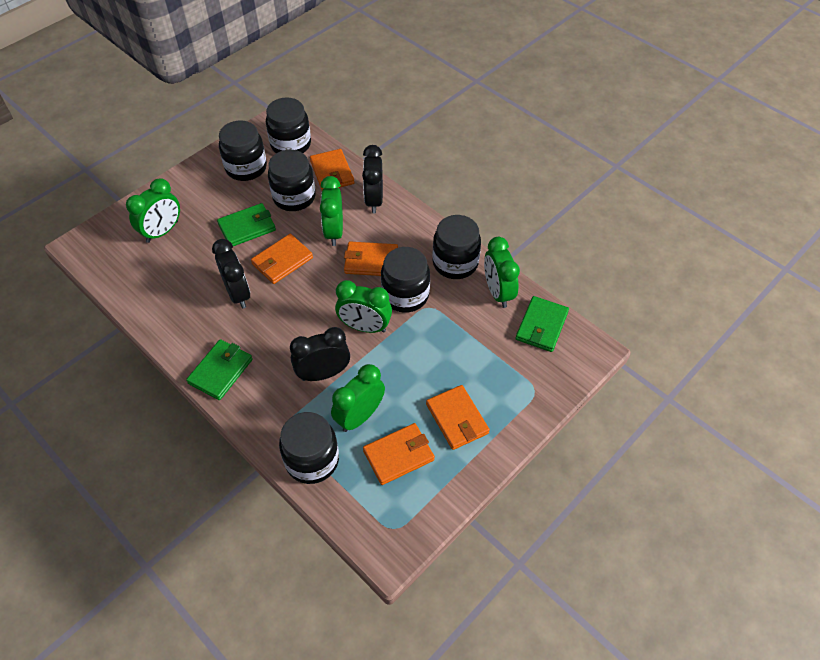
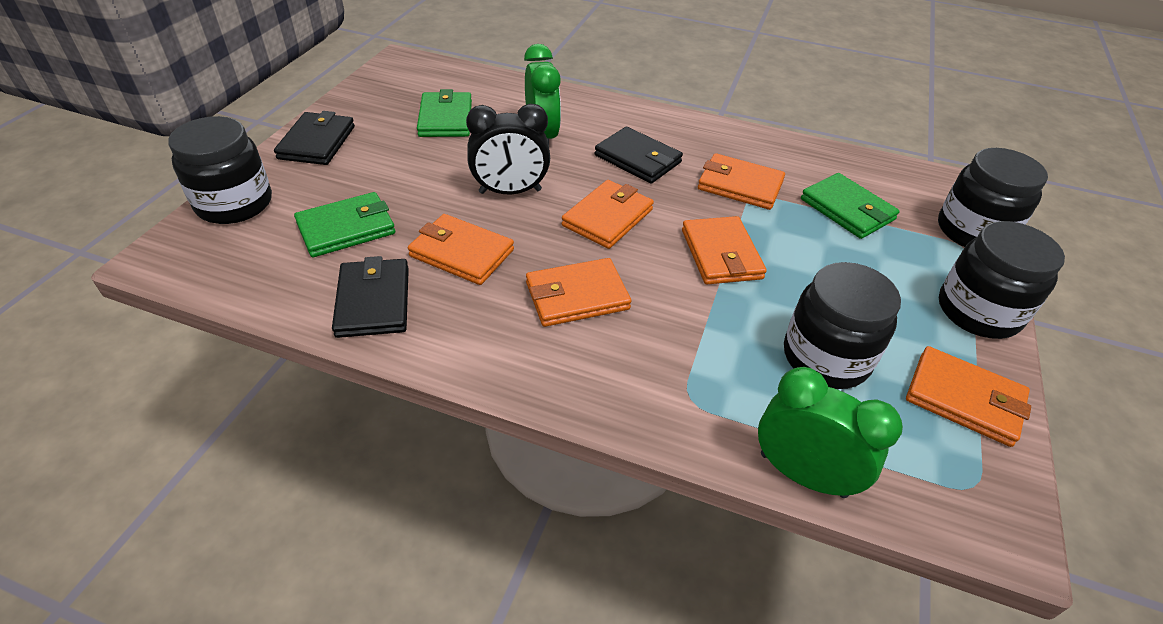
black clock: 3 -> 1
black jar: 6 -> 4
black wallet: 0 -> 3
green clock: 5 -> 2
orange wallet: 5 -> 6

